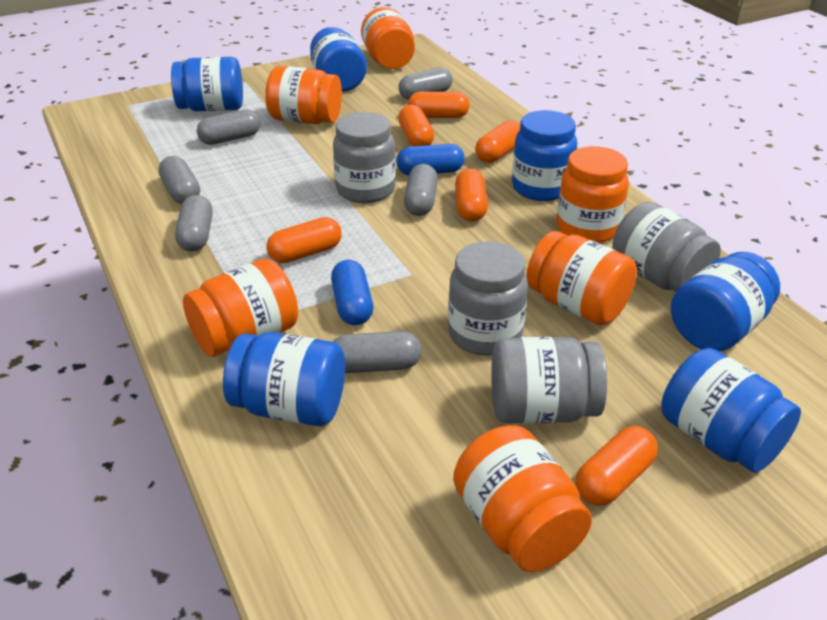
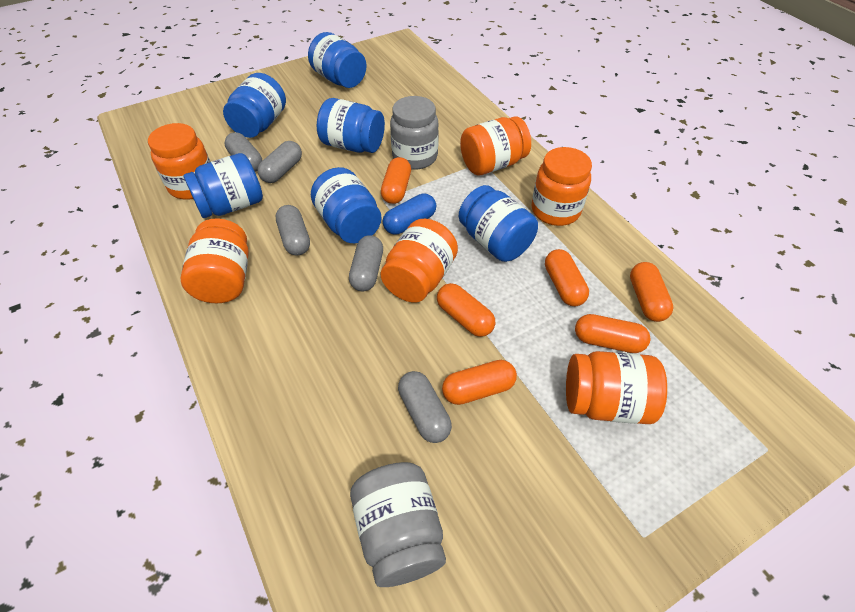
blue capsule: 2 -> 1
grey capsule: 6 -> 5
grey jar: 4 -> 2

